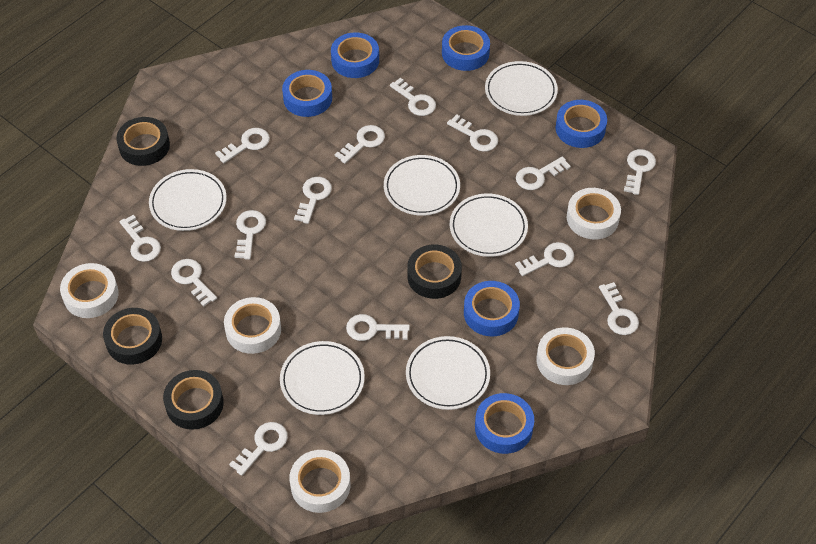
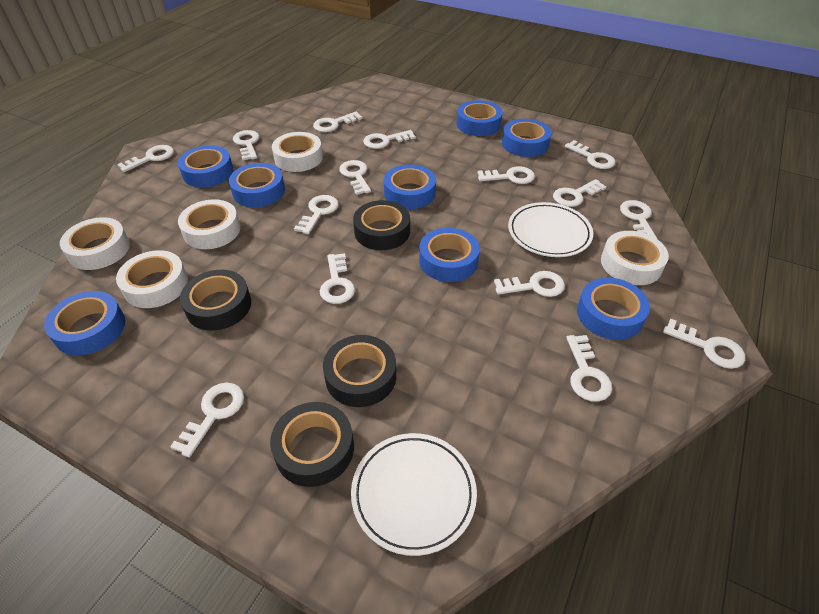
blue tape: 6 -> 8
white key: 14 -> 15
white plate: 6 -> 2

